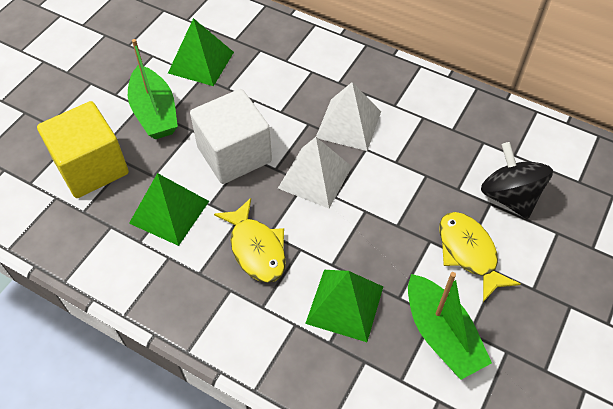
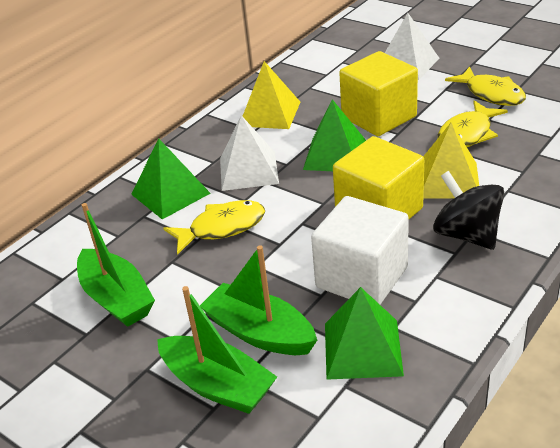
green boat: 2 -> 3
yellow cube: 1 -> 2
yellow fish: 2 -> 3
yellow pyramid: 0 -> 2

